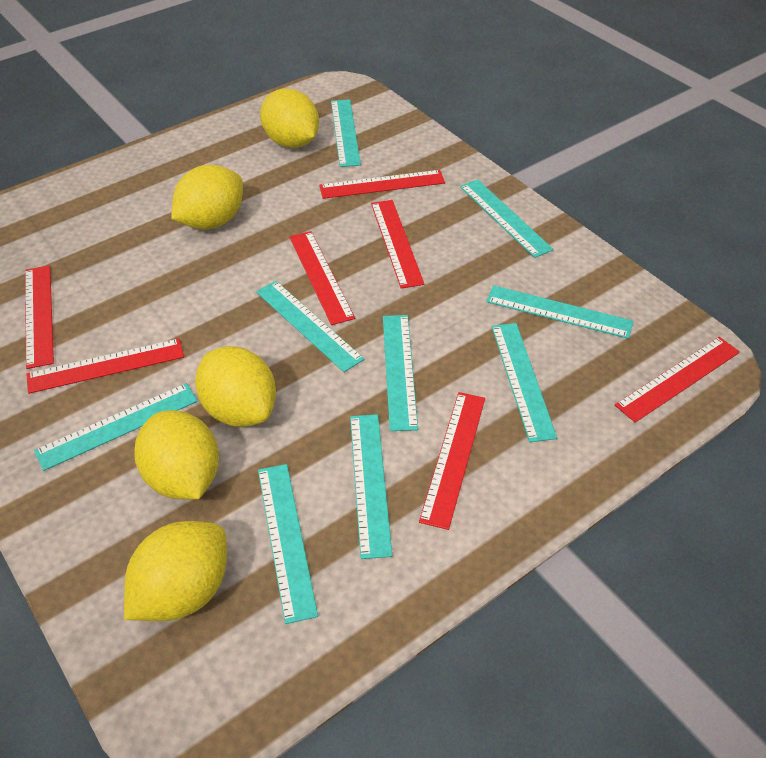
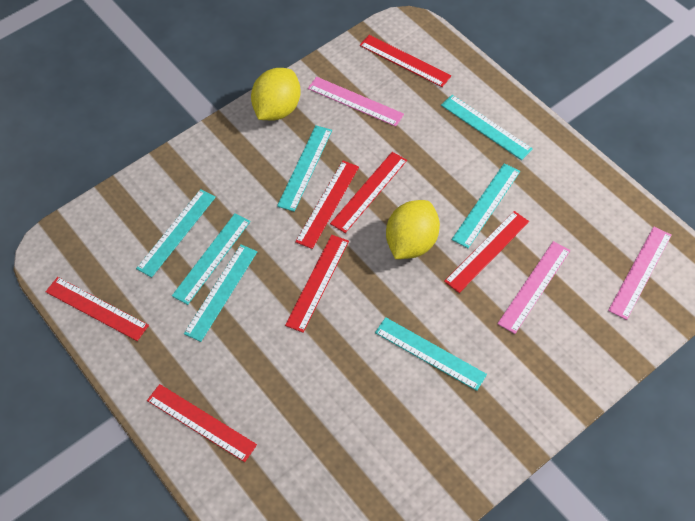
pink ruler: 0 -> 3
turquoise ruler: 9 -> 7
yellow lemon: 5 -> 2

